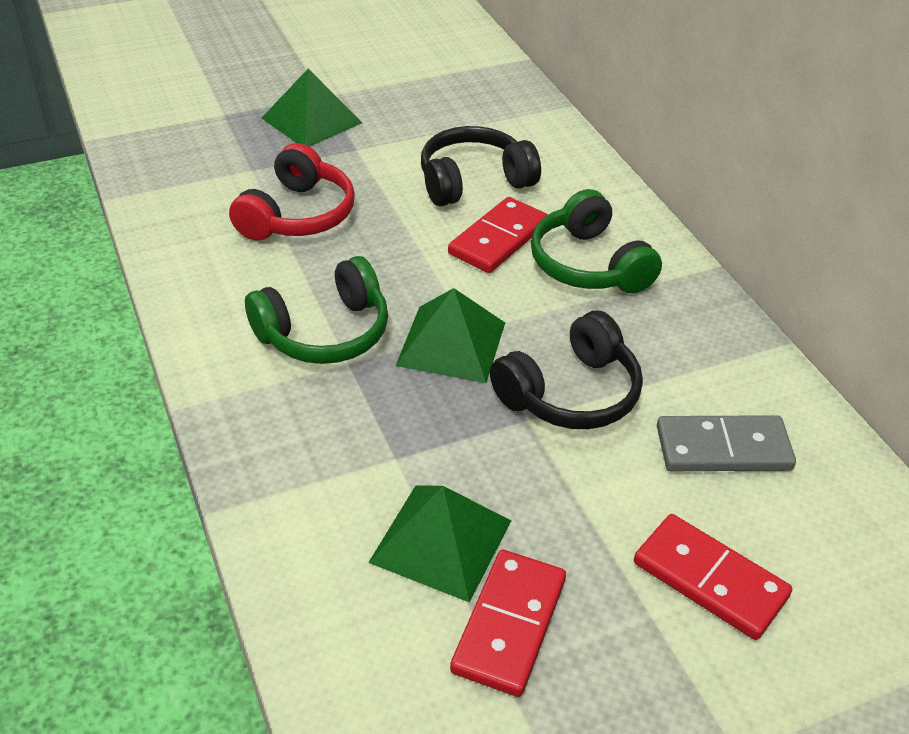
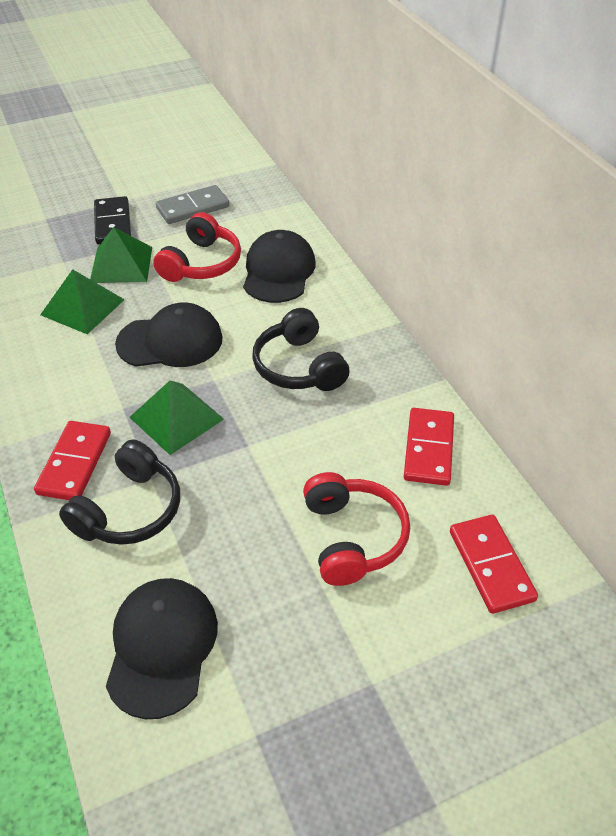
black cap: 0 -> 3
black domino: 0 -> 1
green headphones: 2 -> 0
red headphones: 1 -> 2

